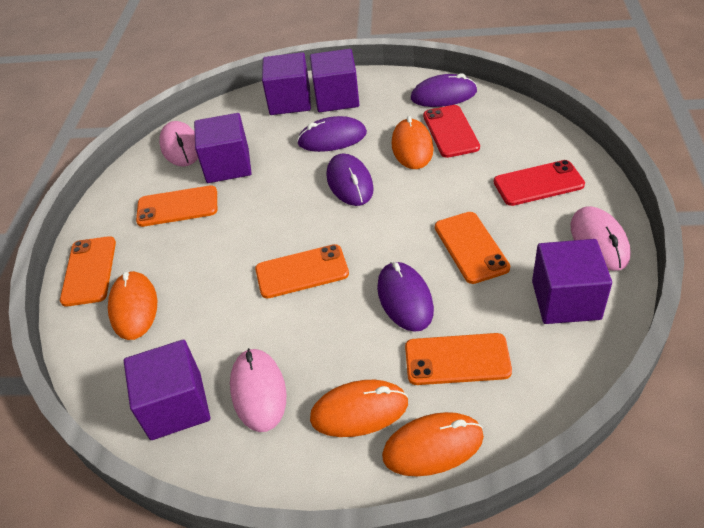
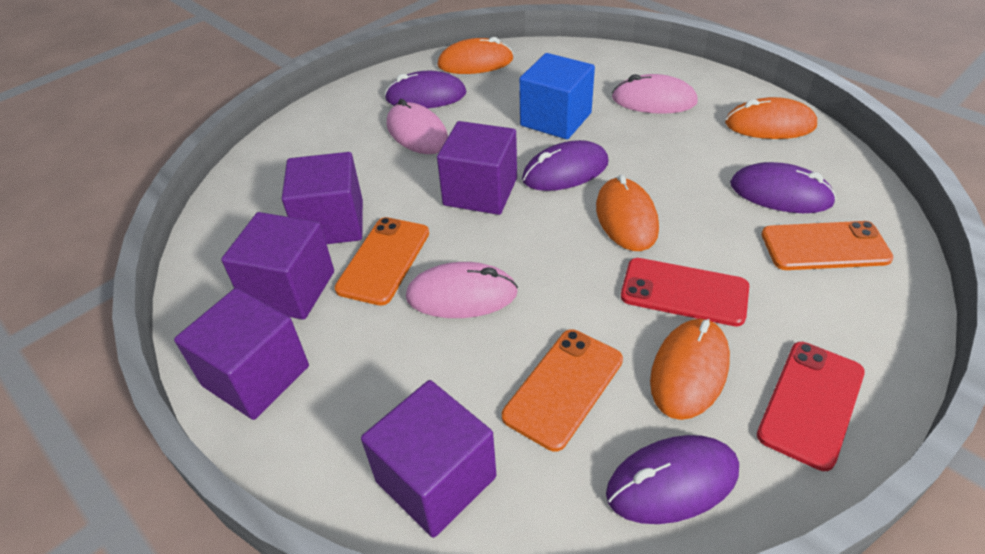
blue cube: 0 -> 1
orange phone: 5 -> 3

